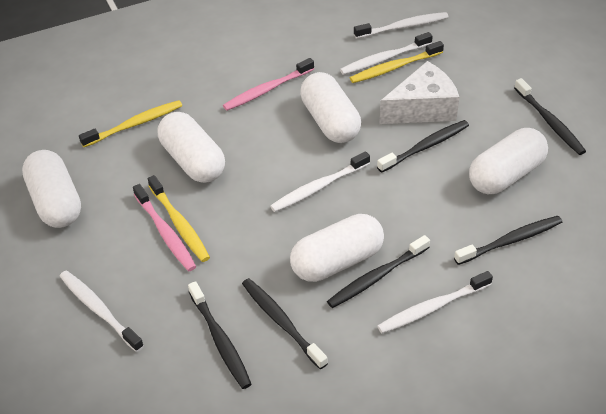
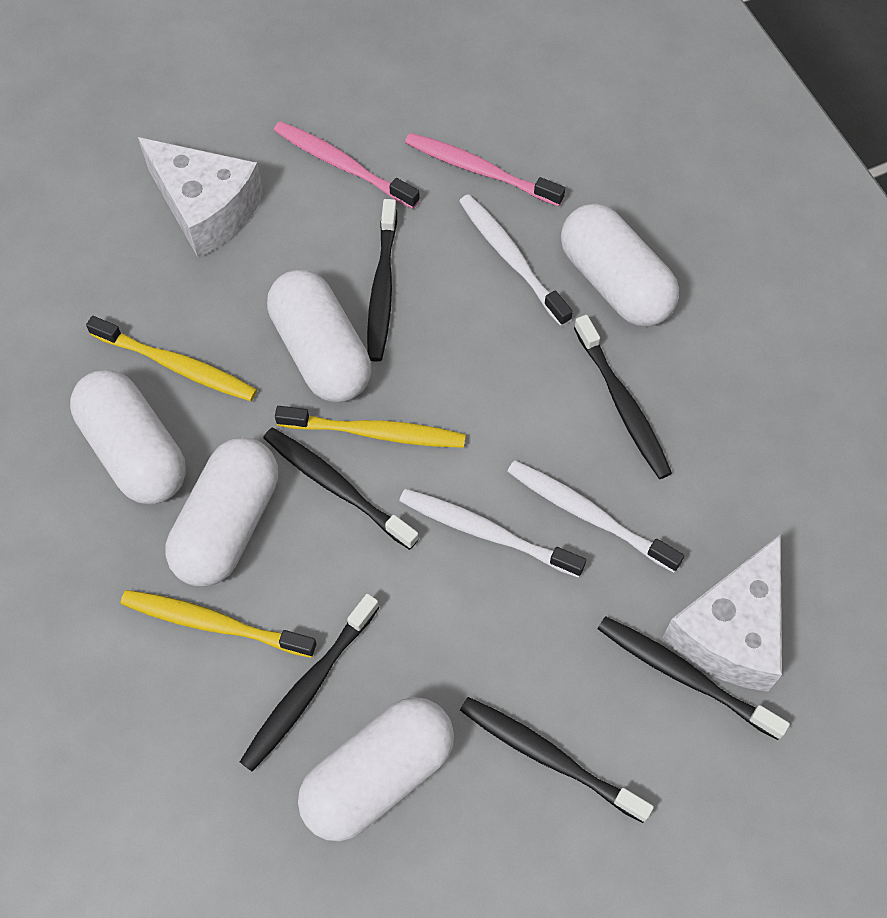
white cheese: 1 -> 2
white toothbrush: 5 -> 3

